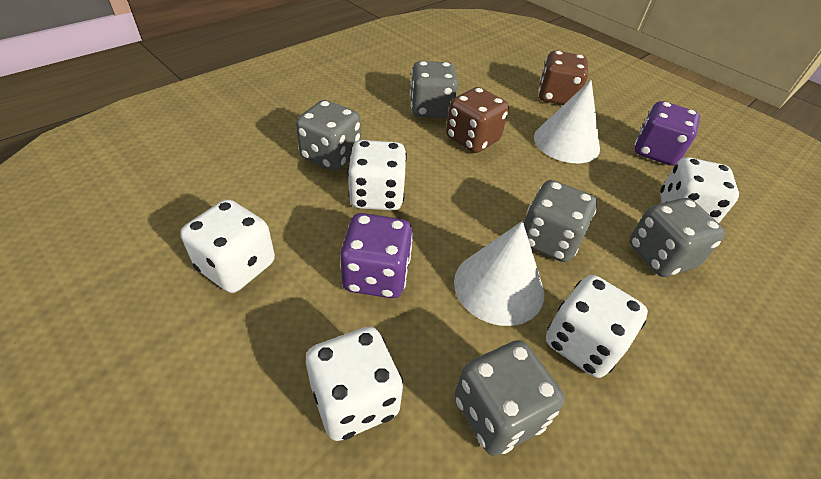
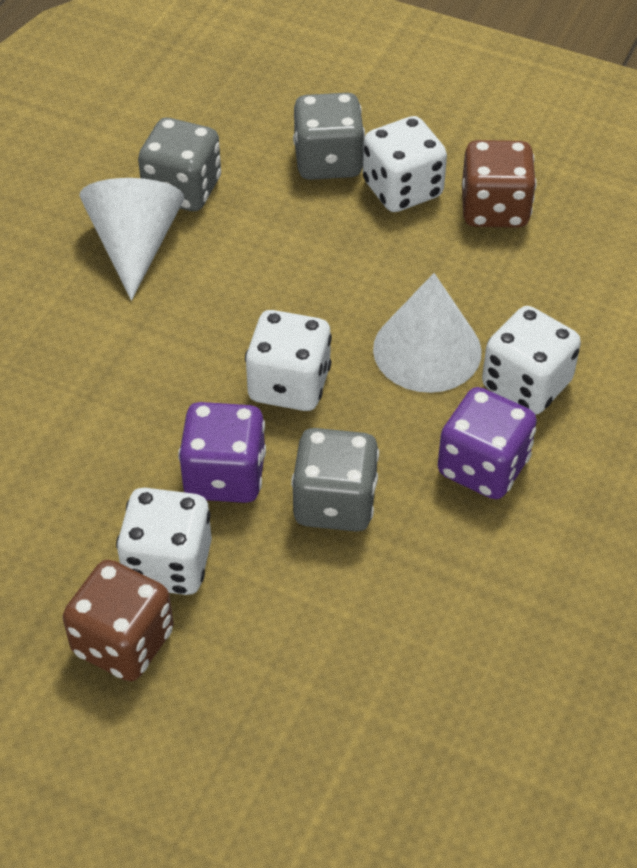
grey dice: 5 -> 3
white dice: 5 -> 4

